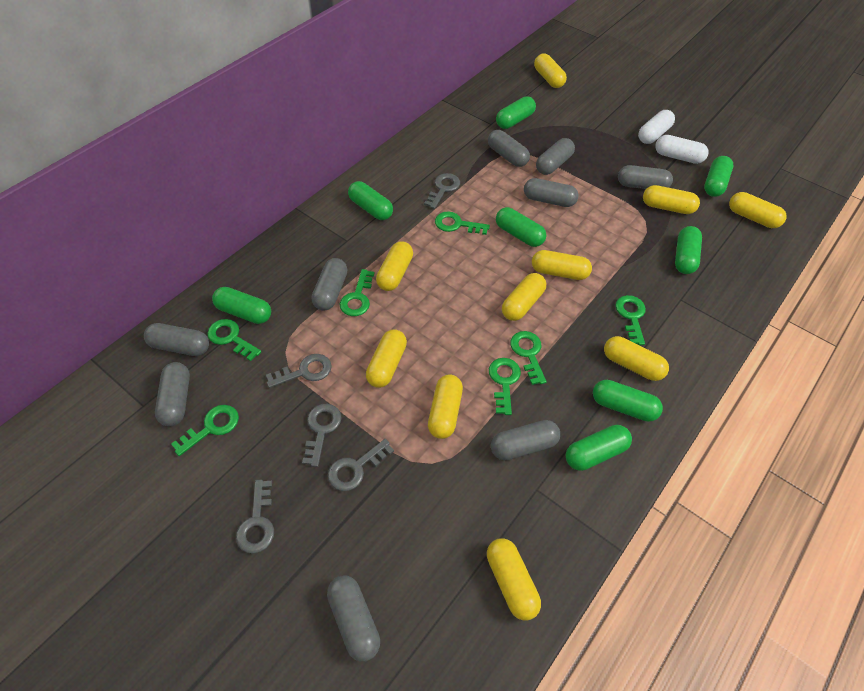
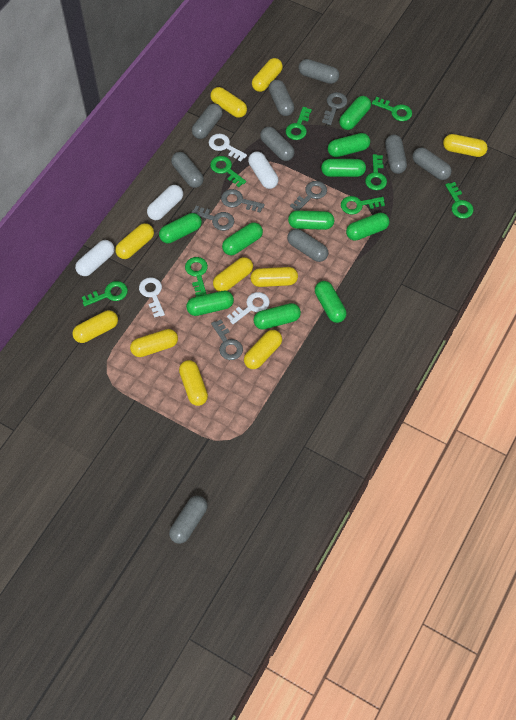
green capsule: 8 -> 10
green key: 7 -> 8
white capsule: 2 -> 3
white key: 0 -> 3

